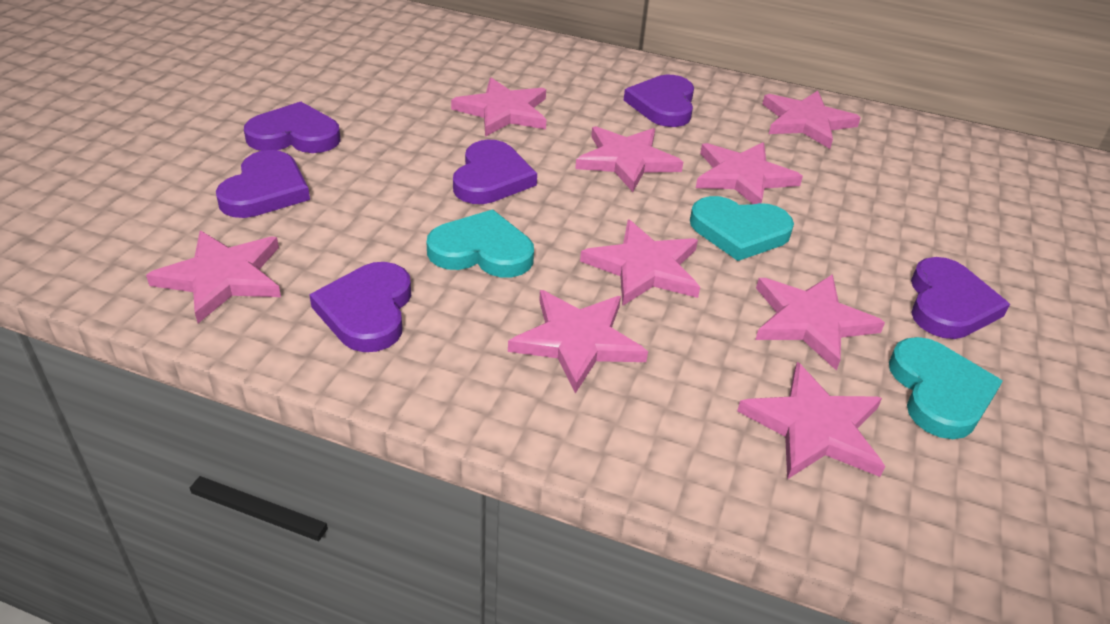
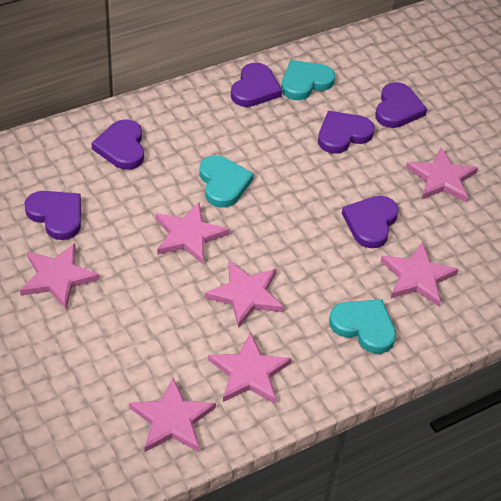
pink star: 9 -> 7

